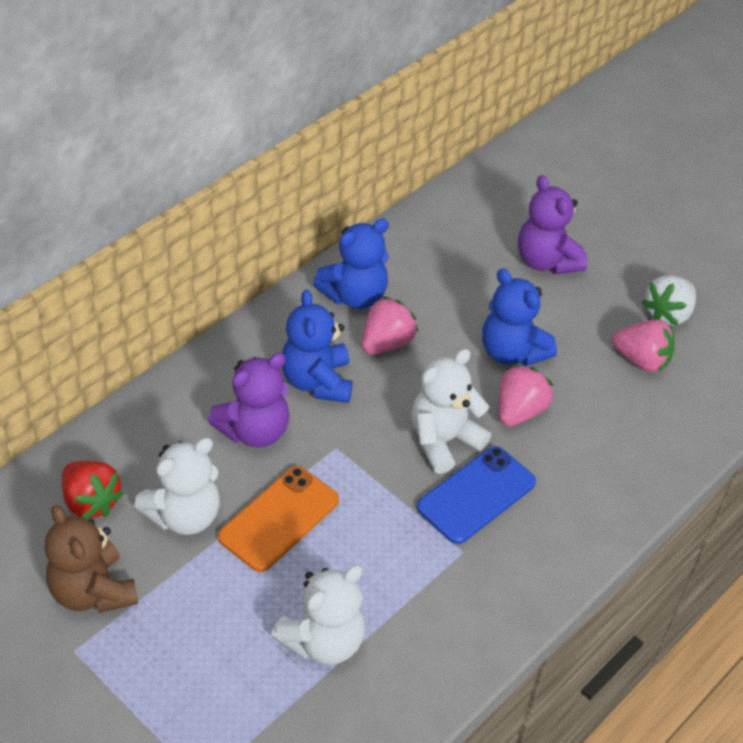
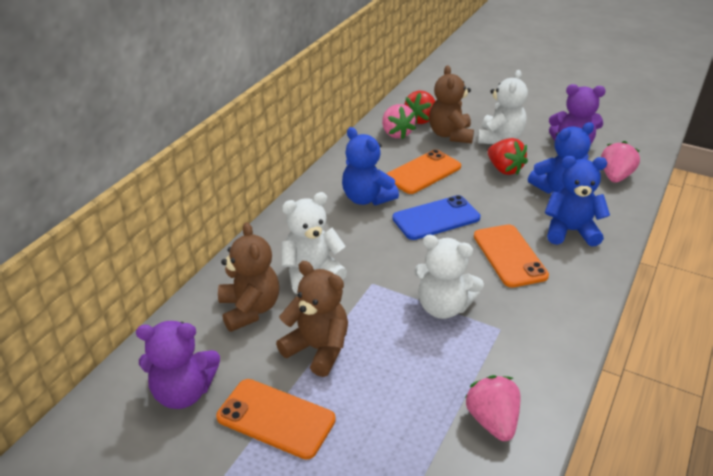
brown teddy bear: 1 -> 3
orange phone: 1 -> 3
red strawberry: 1 -> 2
white strawberry: 1 -> 0

